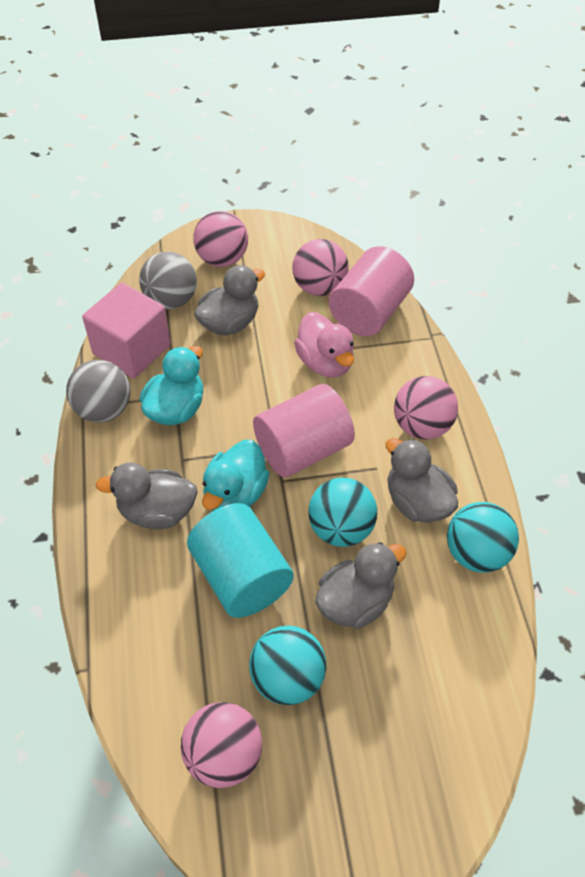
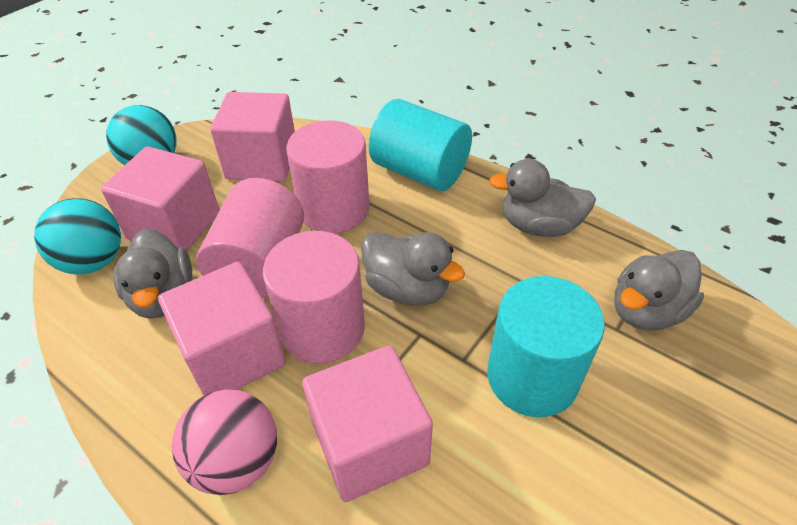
grey ball: 2 -> 0
pink ball: 4 -> 1
pink cube: 1 -> 4
pink cylinder: 2 -> 3
pink duck: 1 -> 0
turquoise ball: 3 -> 2
turquoise cylinder: 1 -> 2
turquoise duck: 2 -> 0

